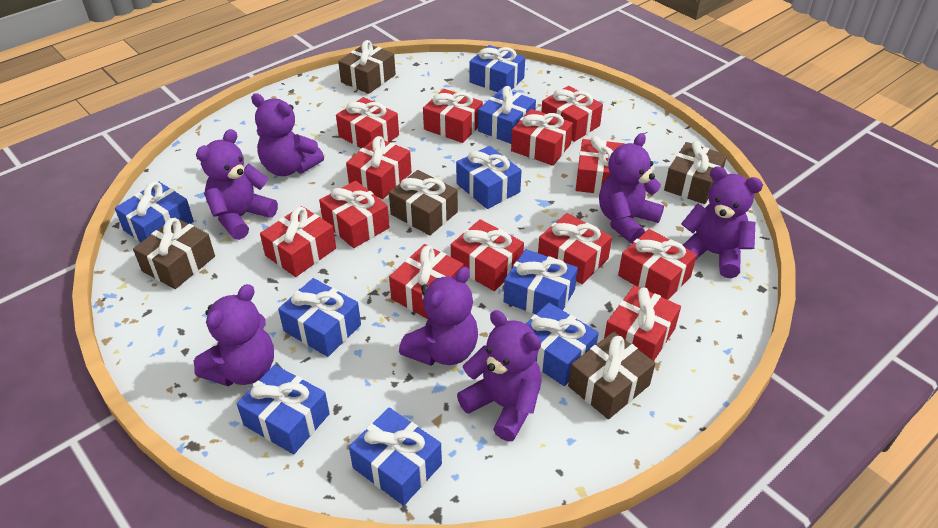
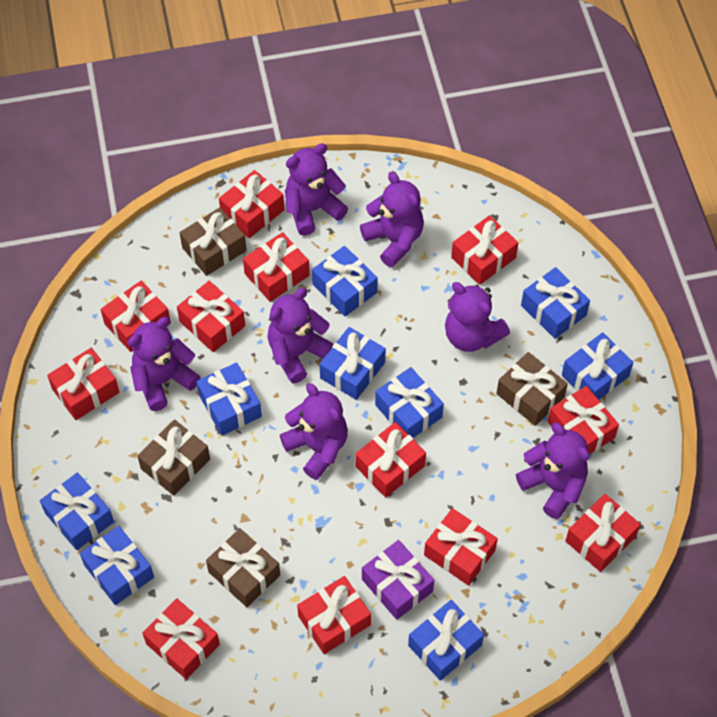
brown gift: 5 -> 4
purple gift: 0 -> 1
red gift: 13 -> 12

